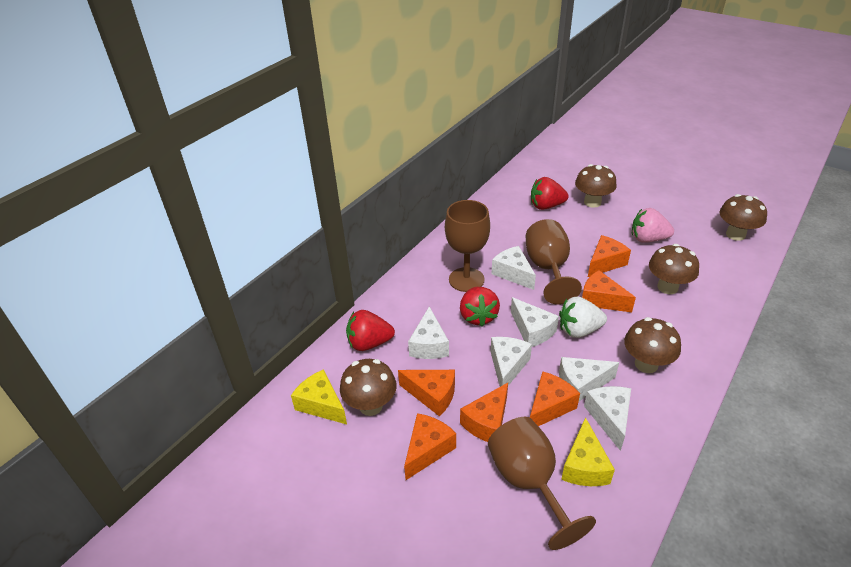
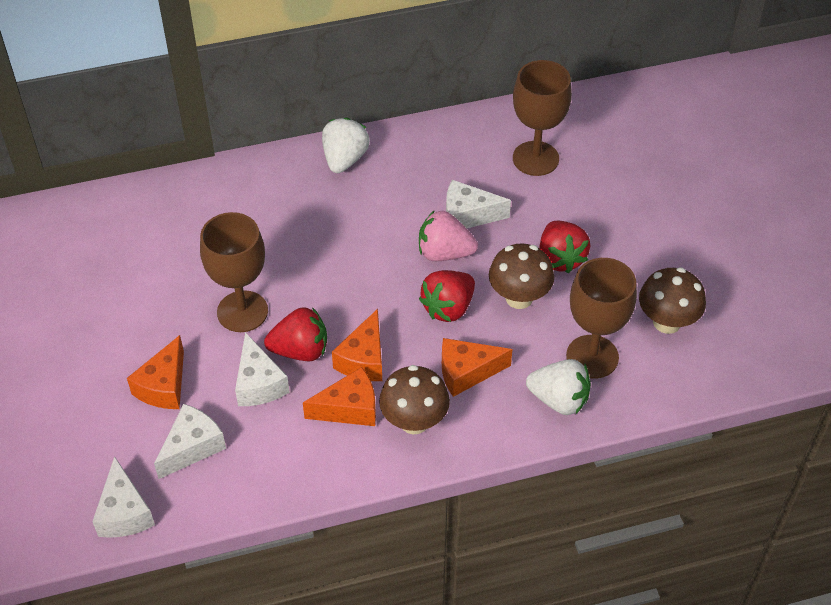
brown mushroom: 5 -> 3
orange cheese: 6 -> 4
white cheese: 6 -> 4
white strawberry: 1 -> 2
yellow cheese: 2 -> 0

